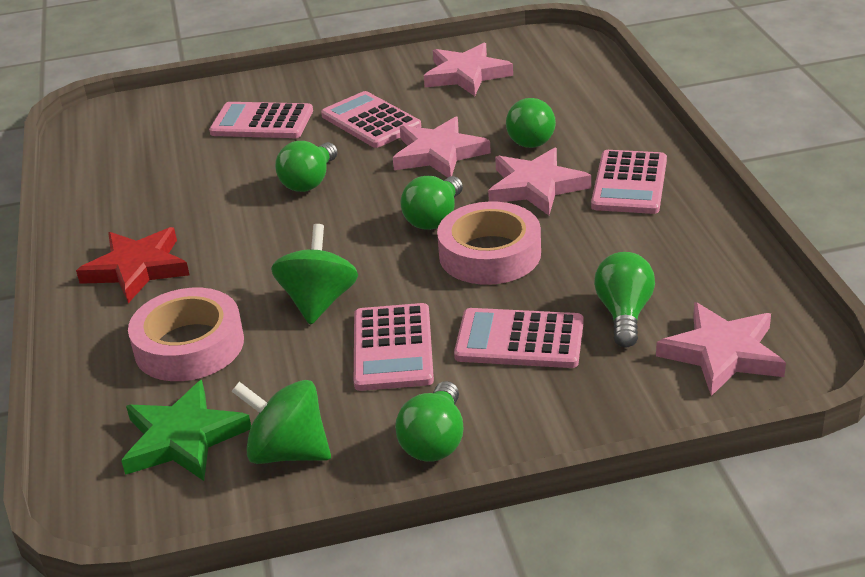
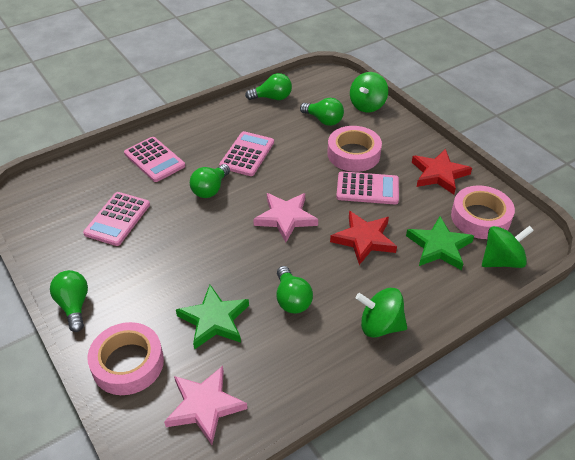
green spinning top: 2 -> 3
green star: 1 -> 2
pink calculator: 5 -> 4
pink star: 4 -> 2
pink tape: 2 -> 3
red star: 1 -> 2

